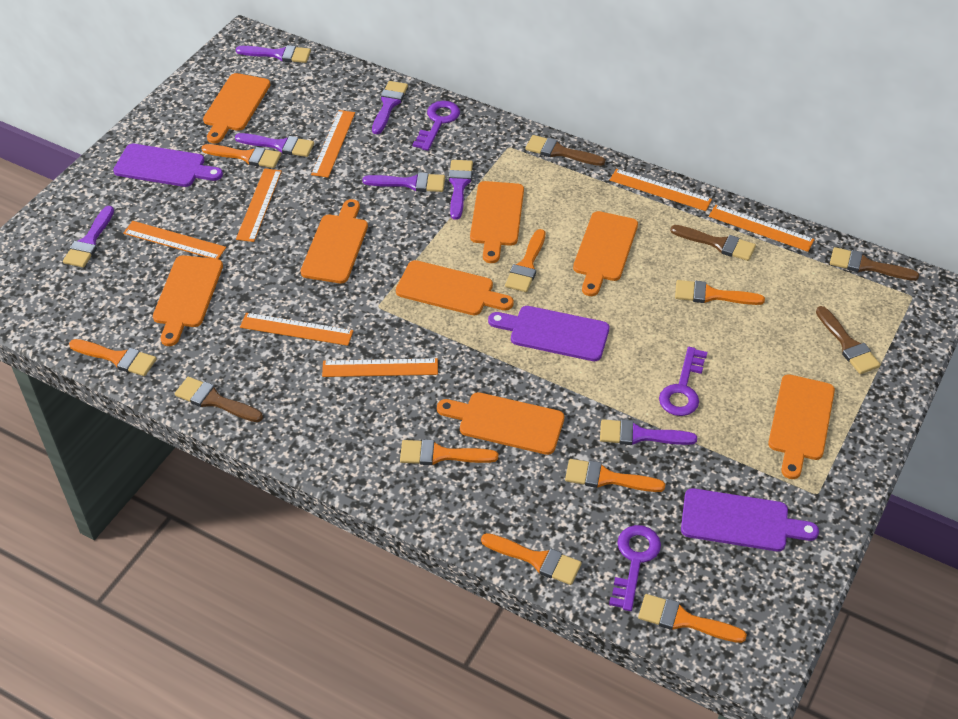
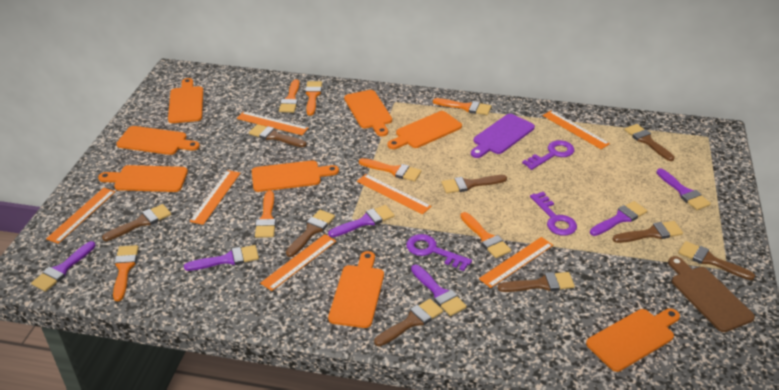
brown brush: 5 -> 9
brown cutting board: 0 -> 1
orange brush: 8 -> 7
purple brush: 7 -> 6
purple cutting board: 3 -> 1

